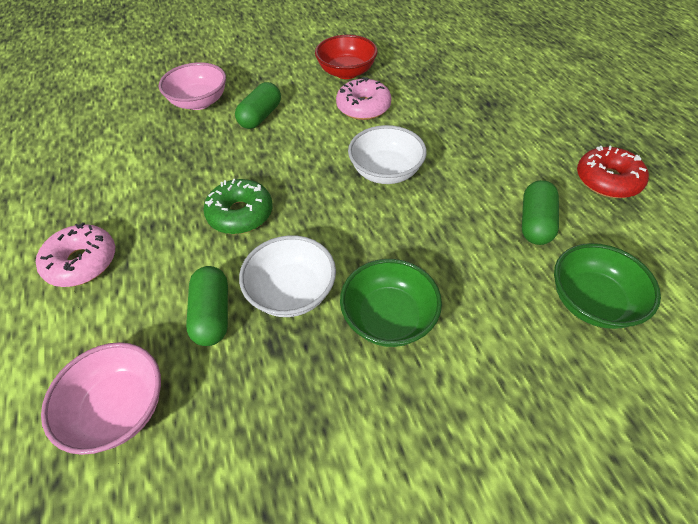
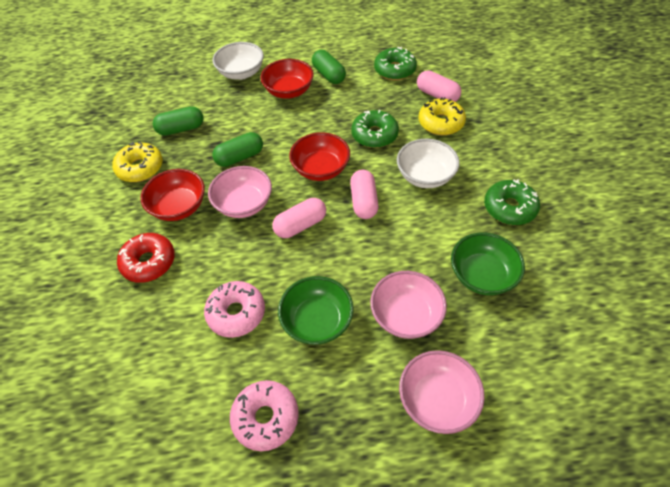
green donut: 1 -> 3
pink bowl: 2 -> 3
pink capsule: 0 -> 3
red bowl: 1 -> 3
yellow donut: 0 -> 2

